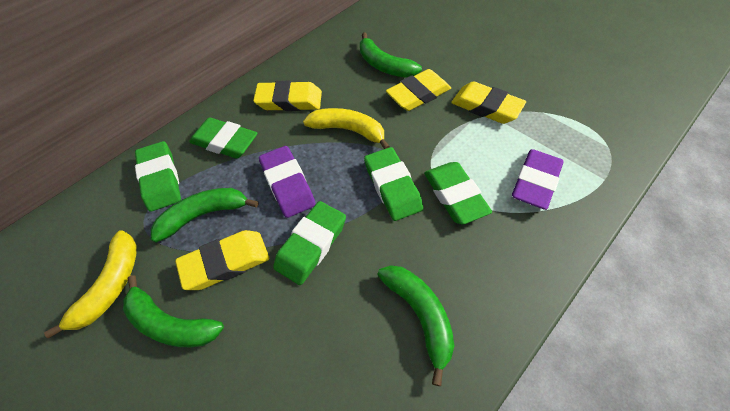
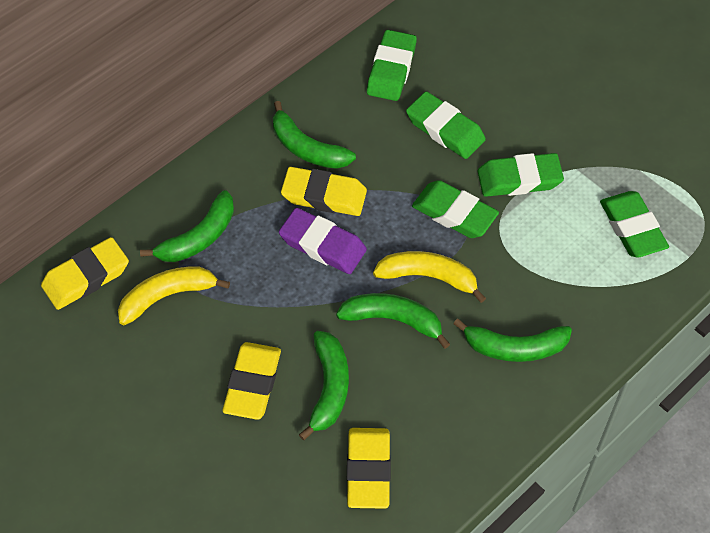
green banana: 4 -> 5
purple eraser: 2 -> 1

